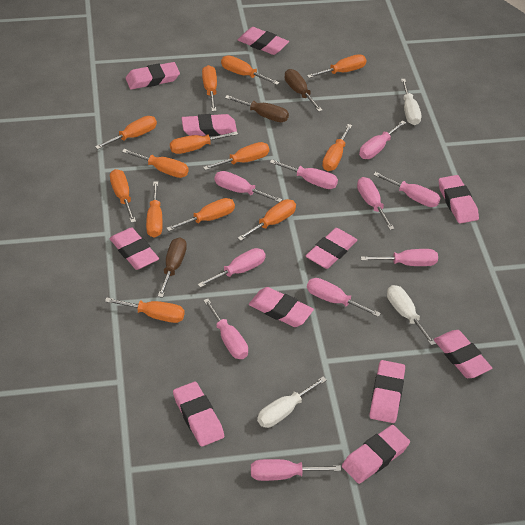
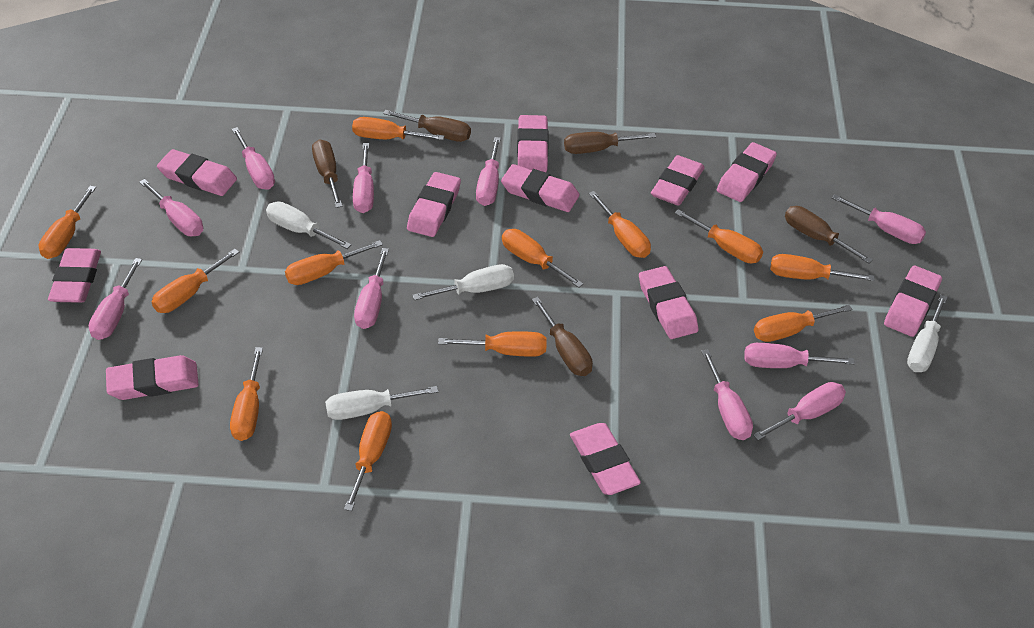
brown screwdriver: 3 -> 5
orange screwdriver: 13 -> 12
white screwdriver: 3 -> 4

